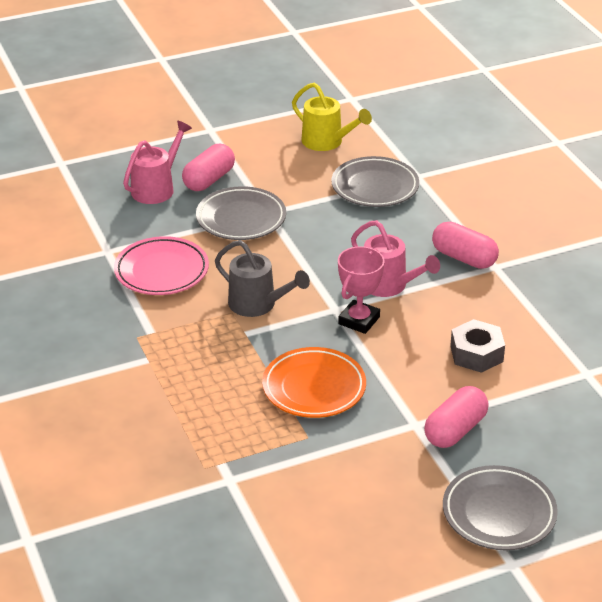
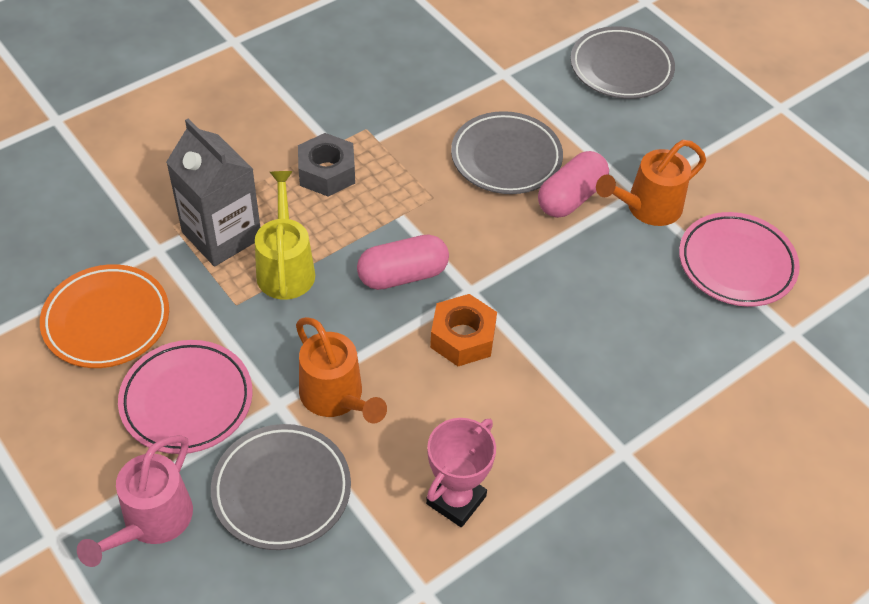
grey carton: 0 -> 1
grey watering can: 1 -> 0
orange nut: 0 -> 1
orange watering can: 0 -> 2
pink capsule: 3 -> 2
pink plate: 1 -> 2
pink watering can: 2 -> 1

